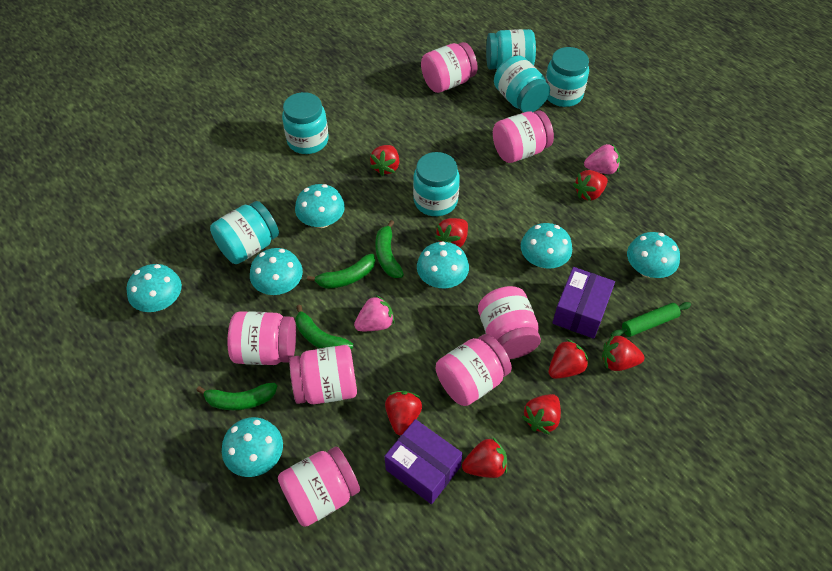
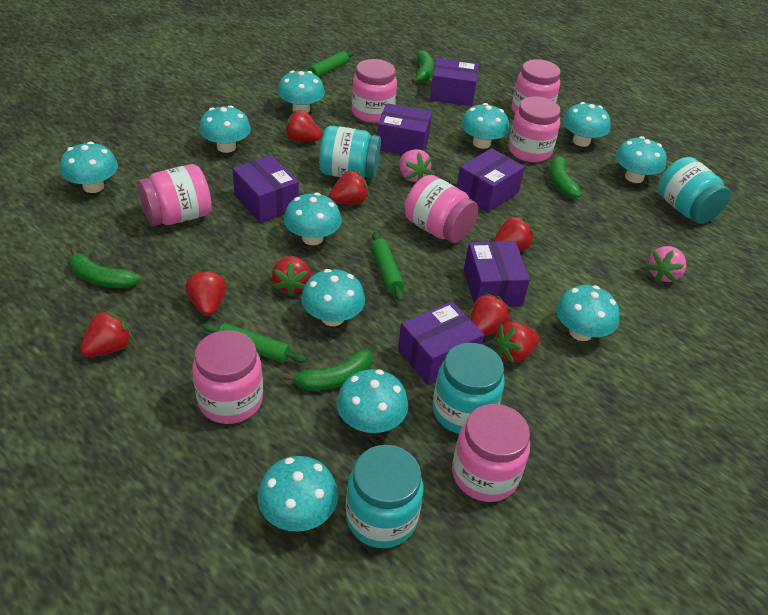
green rolling pin: 1 -> 3
purple box: 2 -> 6
turquoise jar: 6 -> 4
turquoise mushroom: 7 -> 11

